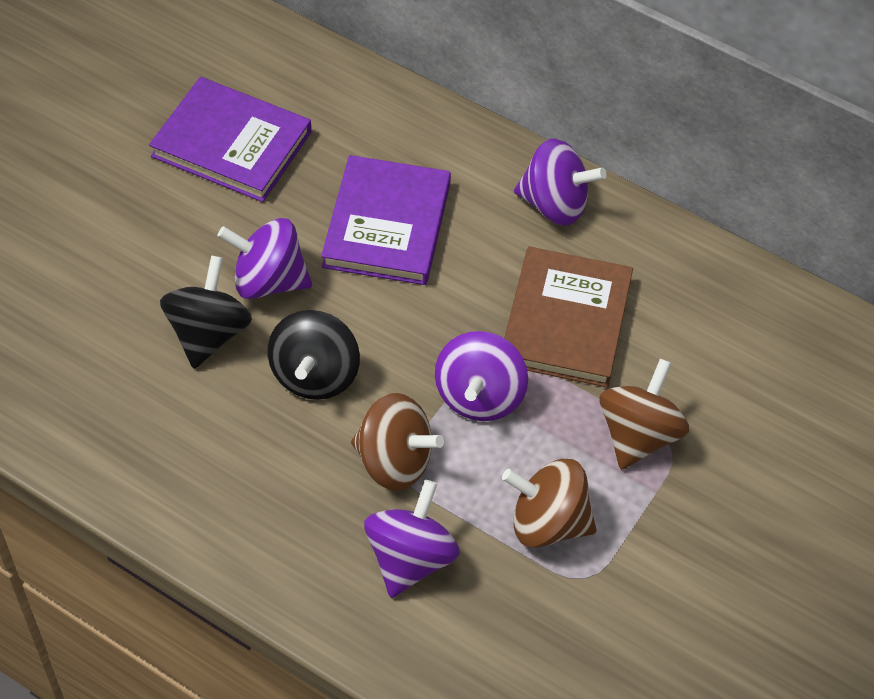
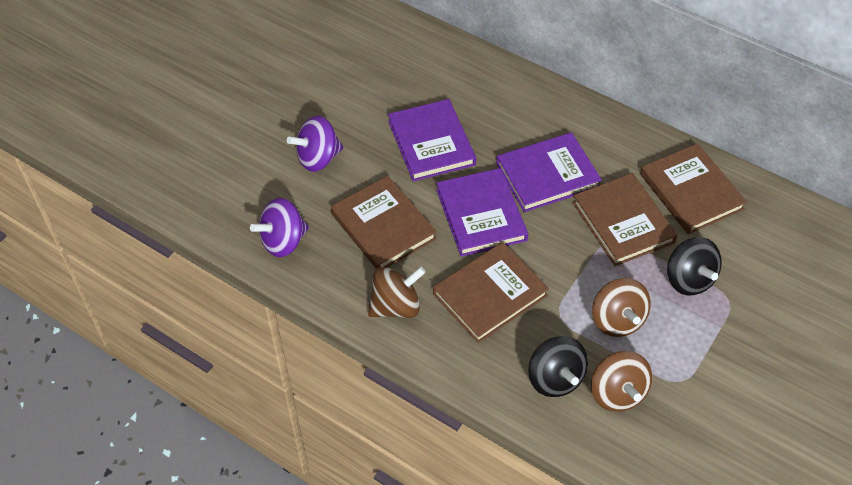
brown book: 1 -> 4
purple book: 2 -> 3
purple spinning top: 4 -> 2

